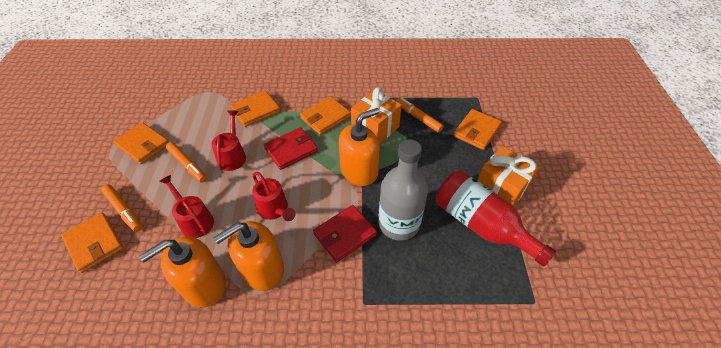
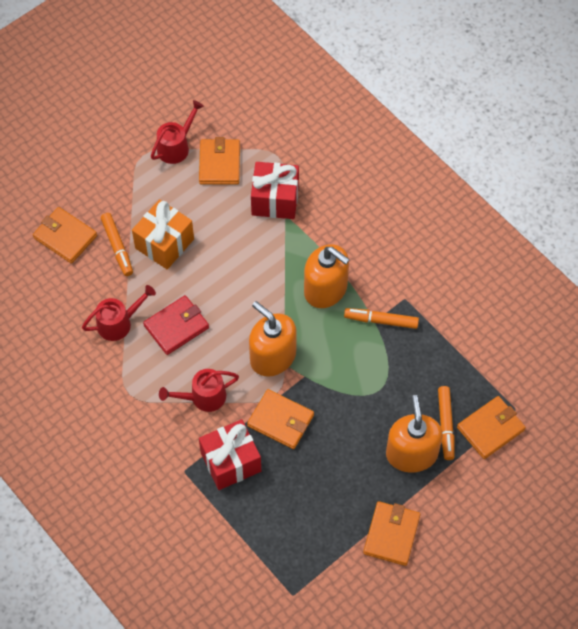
grey bottle: 1 -> 0
orange gift: 2 -> 1
red bottle: 1 -> 0
red gift: 0 -> 2
red wallet: 2 -> 1

